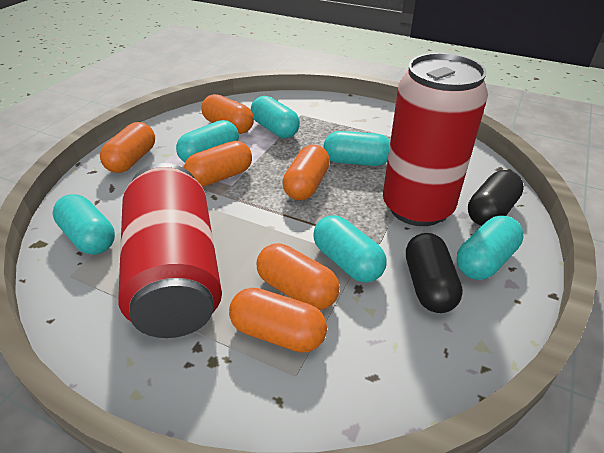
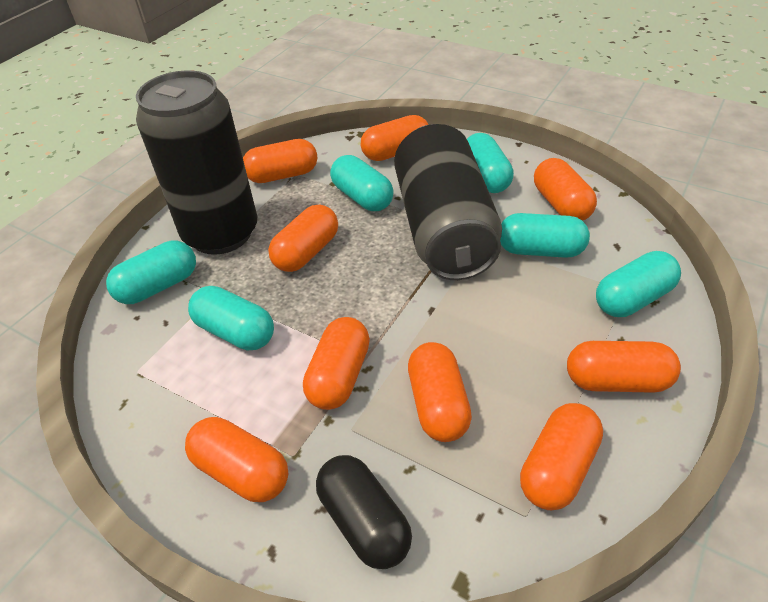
black can: 0 -> 2
black capsule: 2 -> 1
orange capsule: 6 -> 9
red can: 2 -> 0

